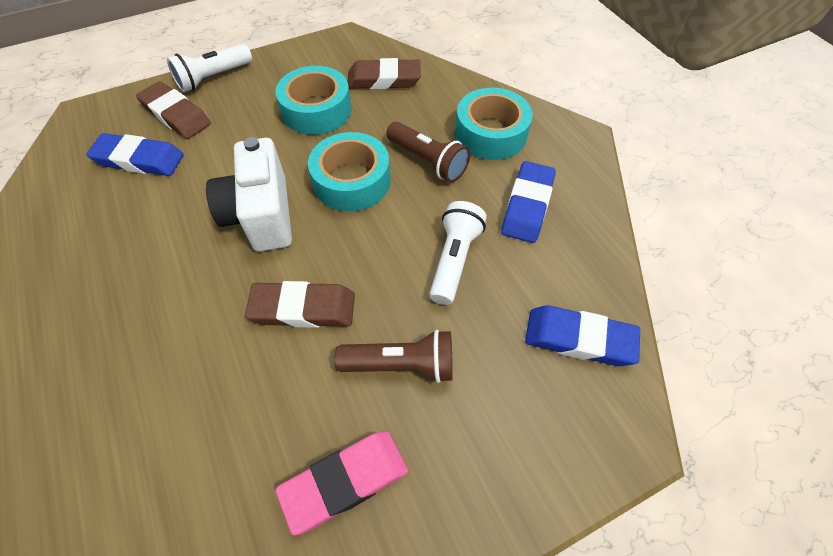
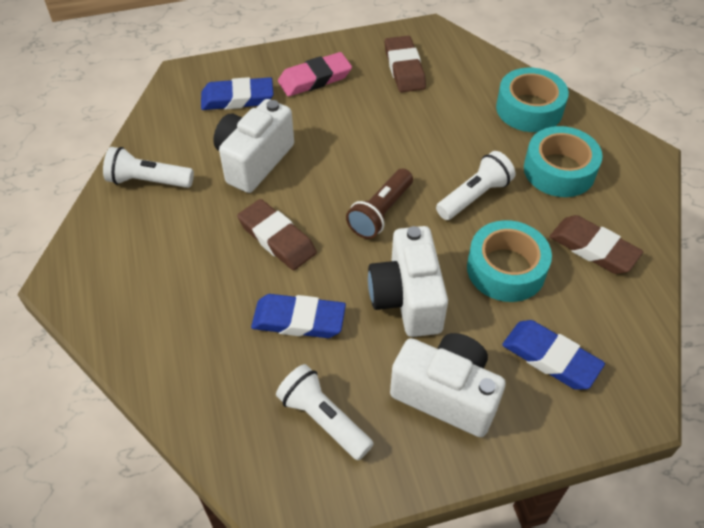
brown flashlight: 2 -> 1
white camera: 1 -> 3
white flashlight: 2 -> 3

